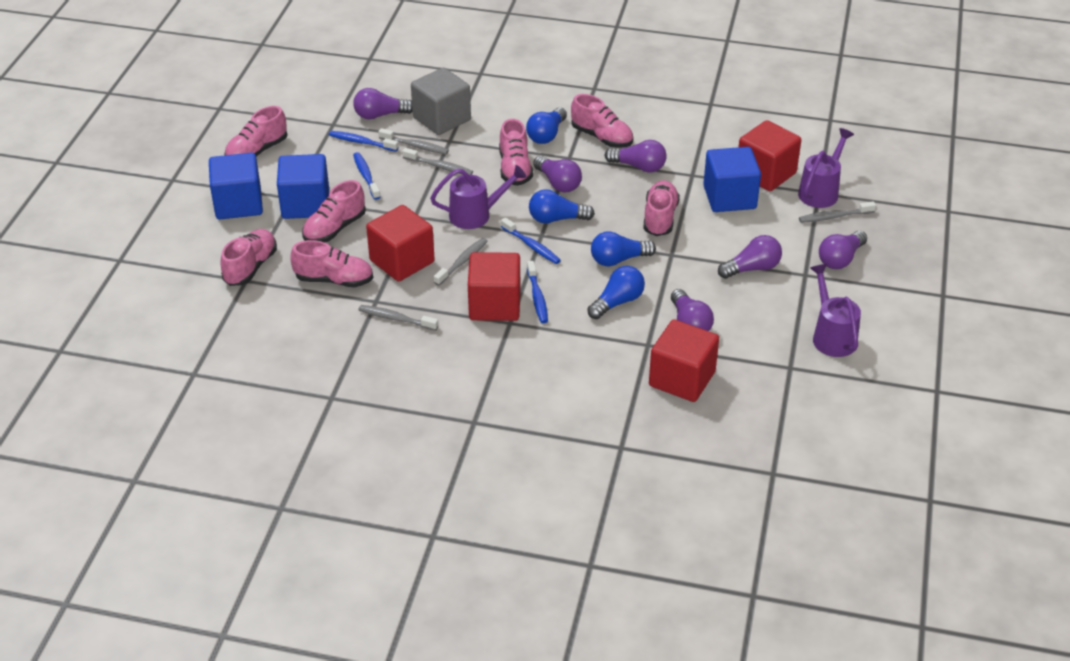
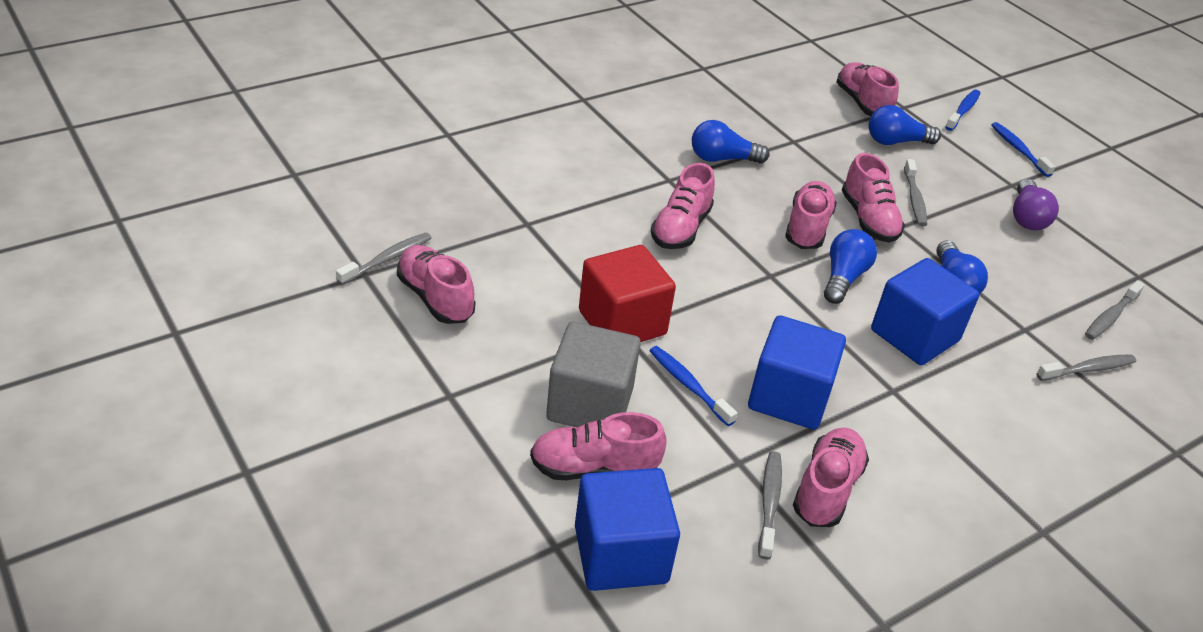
blue toothbrush: 4 -> 3
purple light bulb: 6 -> 1
purple watering can: 3 -> 0
red cube: 4 -> 1

